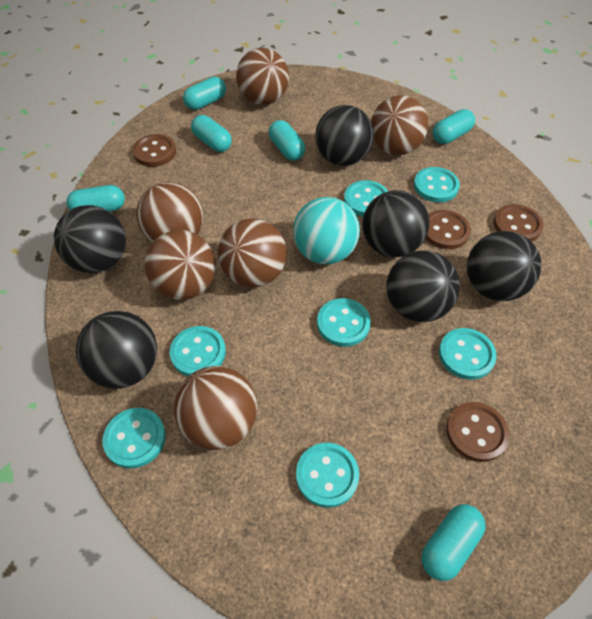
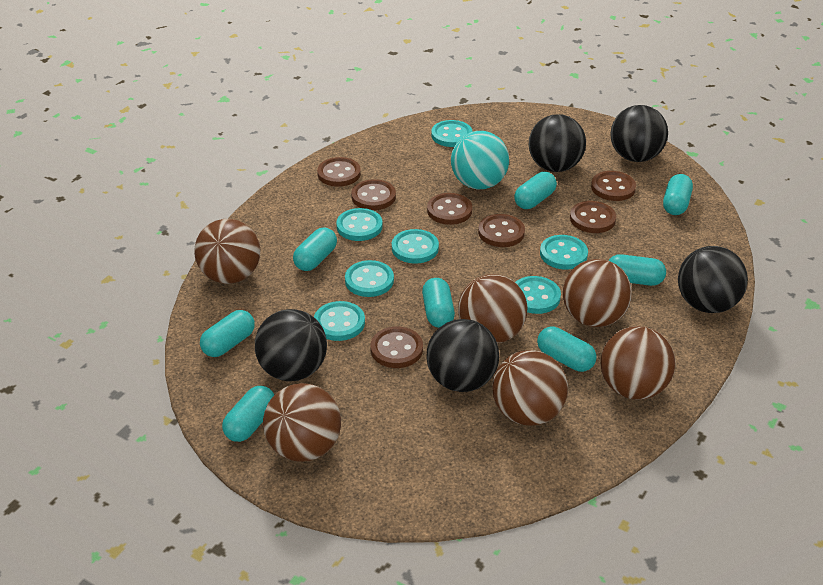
black ball: 6 -> 5
brown button: 4 -> 7
turquoise capsule: 6 -> 8

